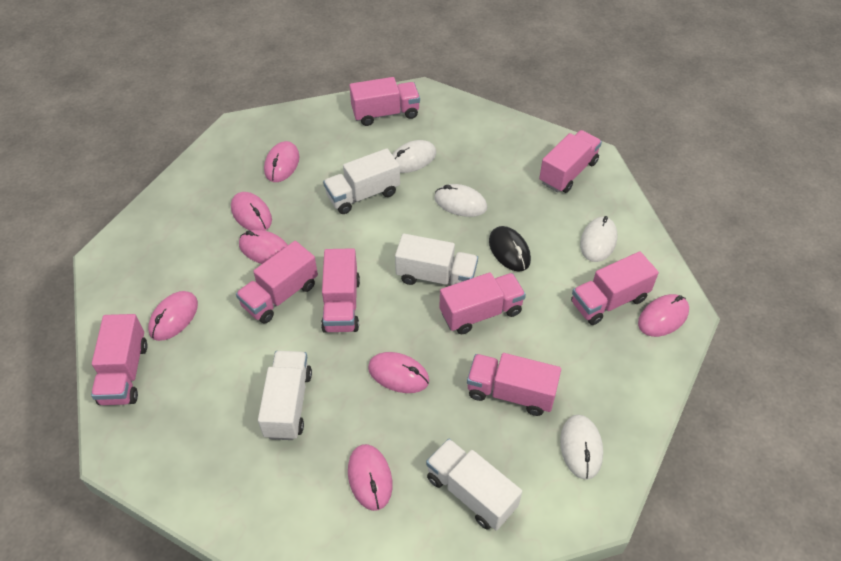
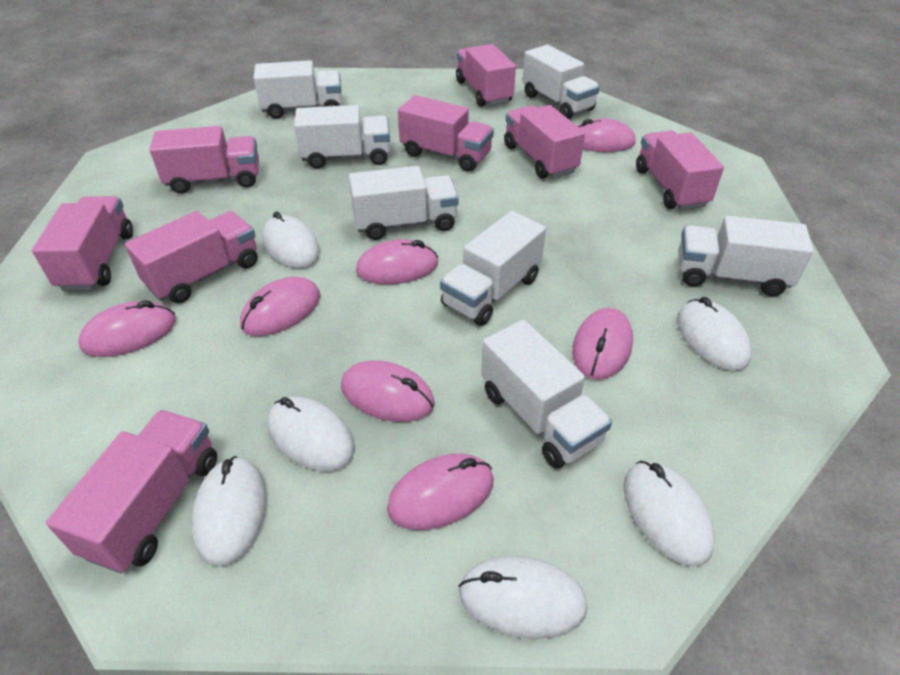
black mouse: 1 -> 0
white mouse: 4 -> 6
white truck: 4 -> 7

